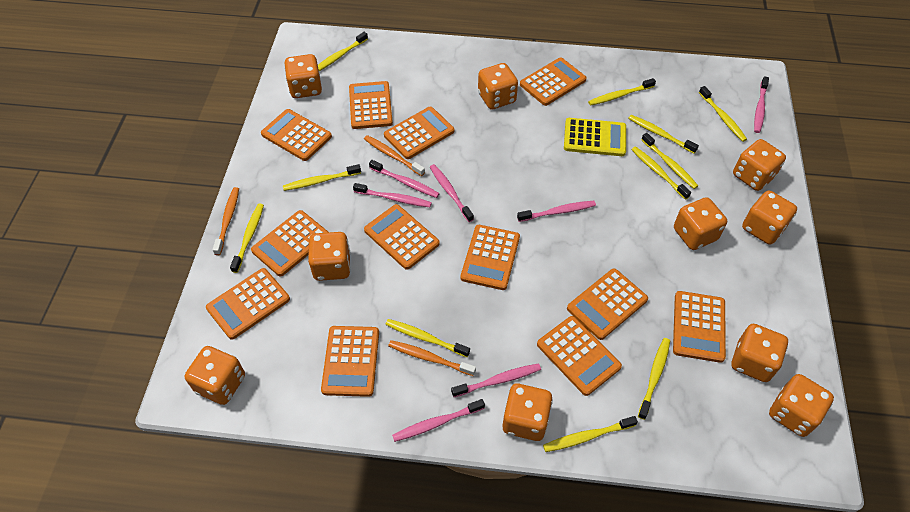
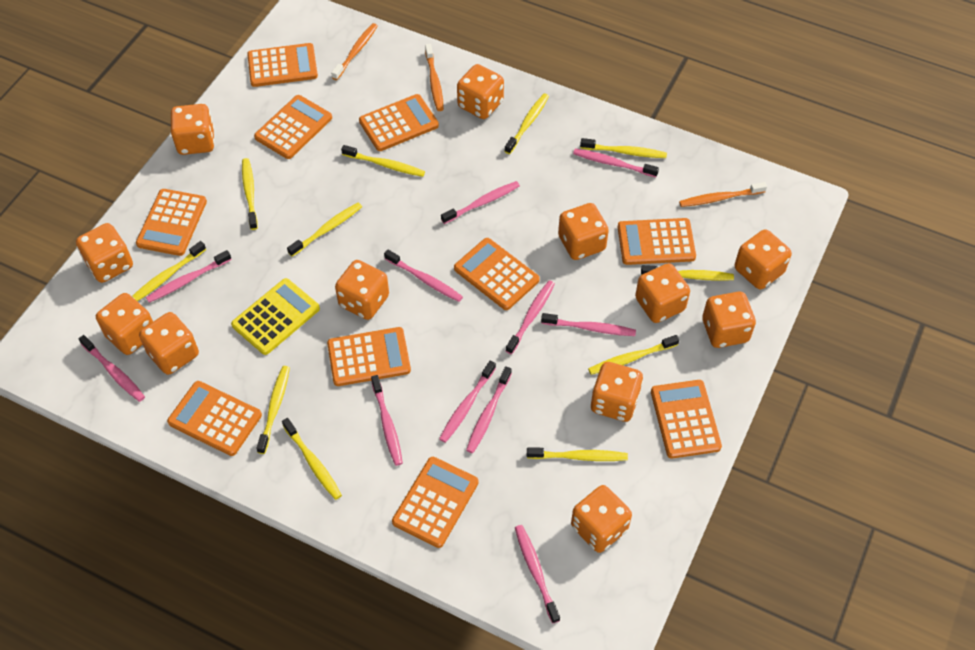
orange calculator: 12 -> 10
orange dice: 10 -> 12
pink toothbrush: 7 -> 11

